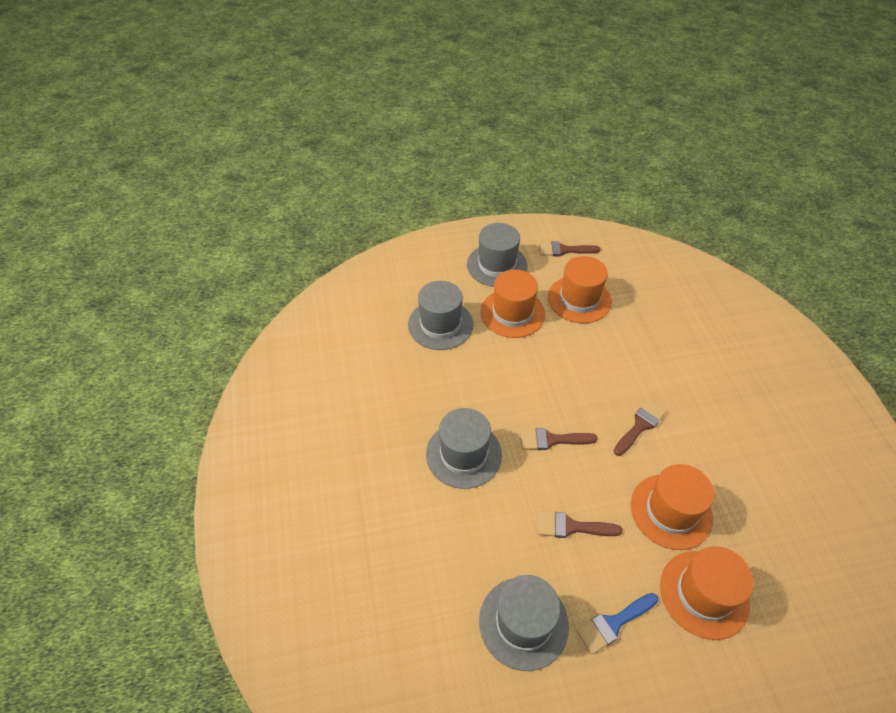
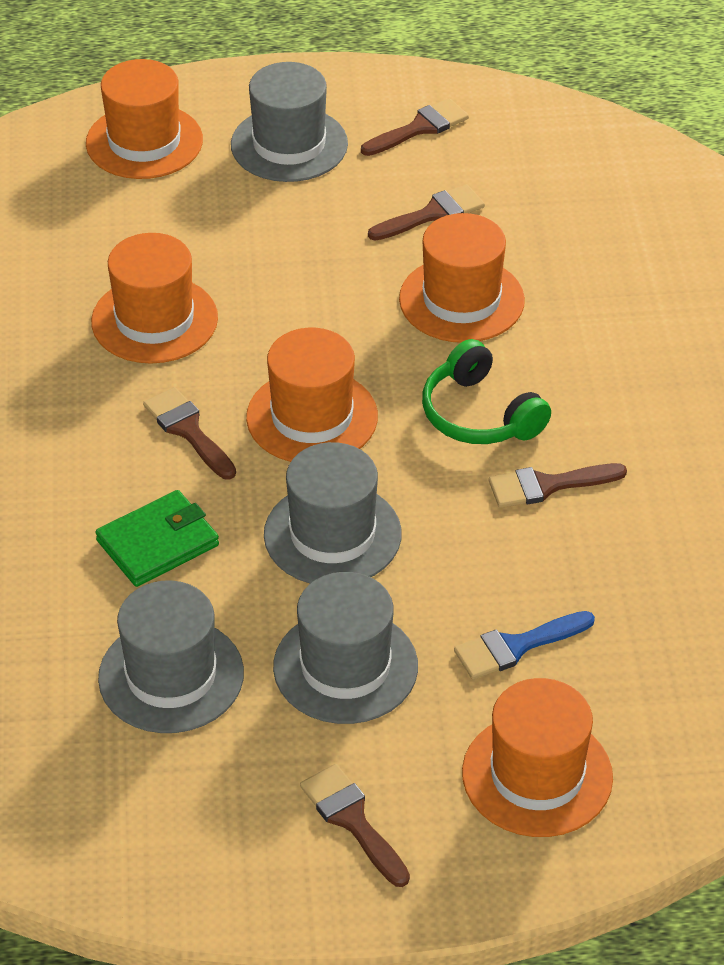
brown brush: 4 -> 5
green headphones: 0 -> 1
green wallet: 0 -> 1
orange hat: 4 -> 5

